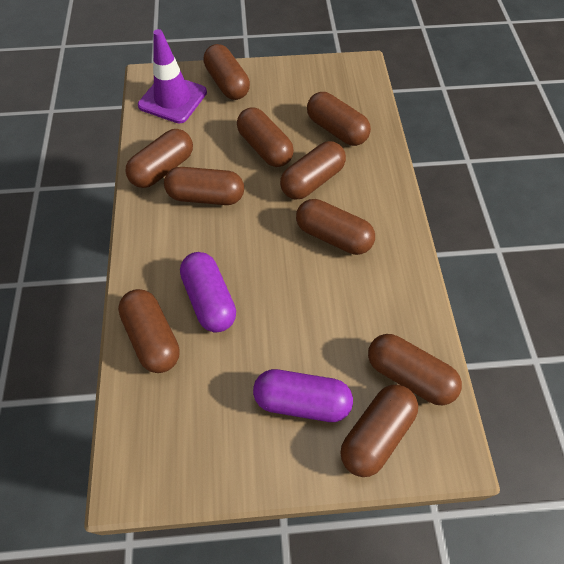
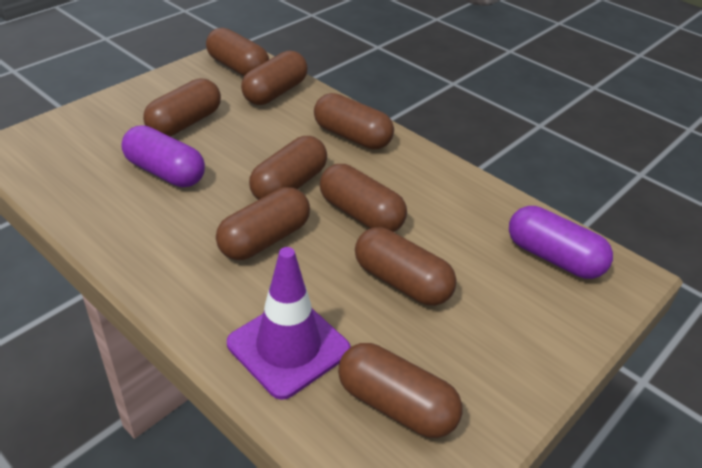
brown capsule: 10 -> 9

